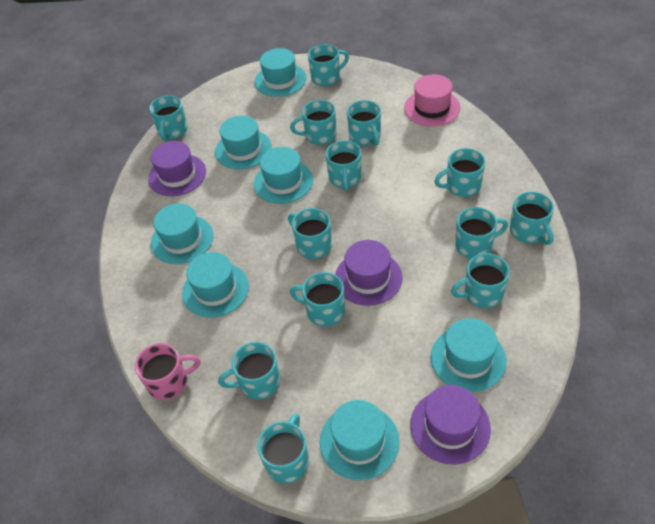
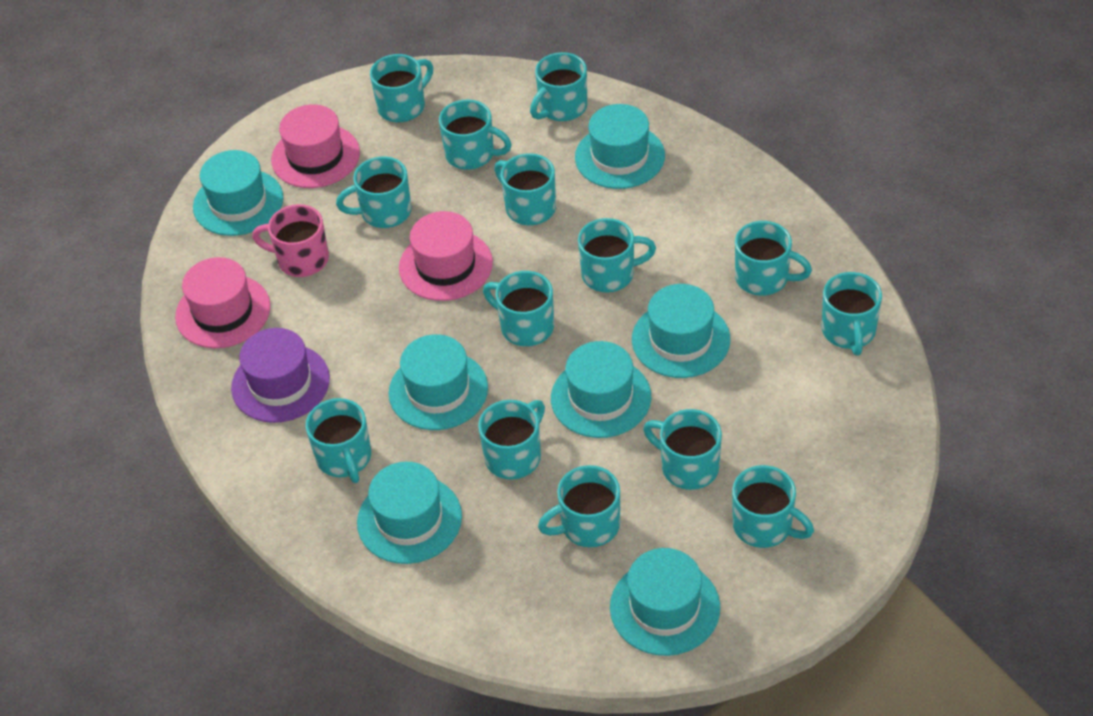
pink hat: 1 -> 3
purple hat: 3 -> 1
turquoise mug: 13 -> 14

